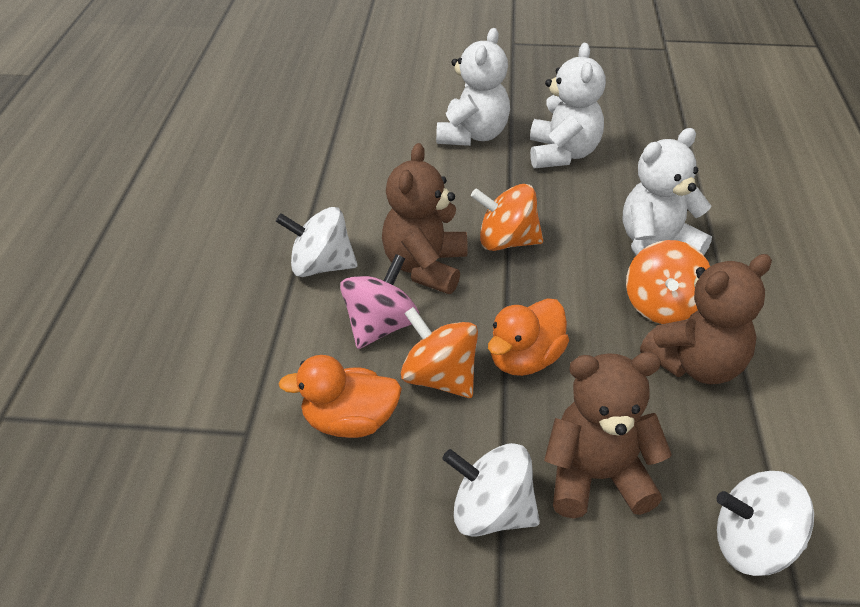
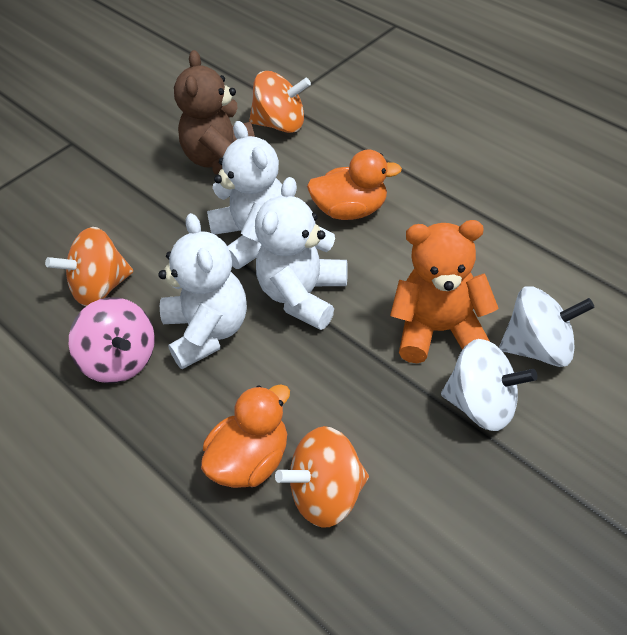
brown teddy bear: 3 -> 1
orange teddy bear: 0 -> 1
white spinning top: 3 -> 2

